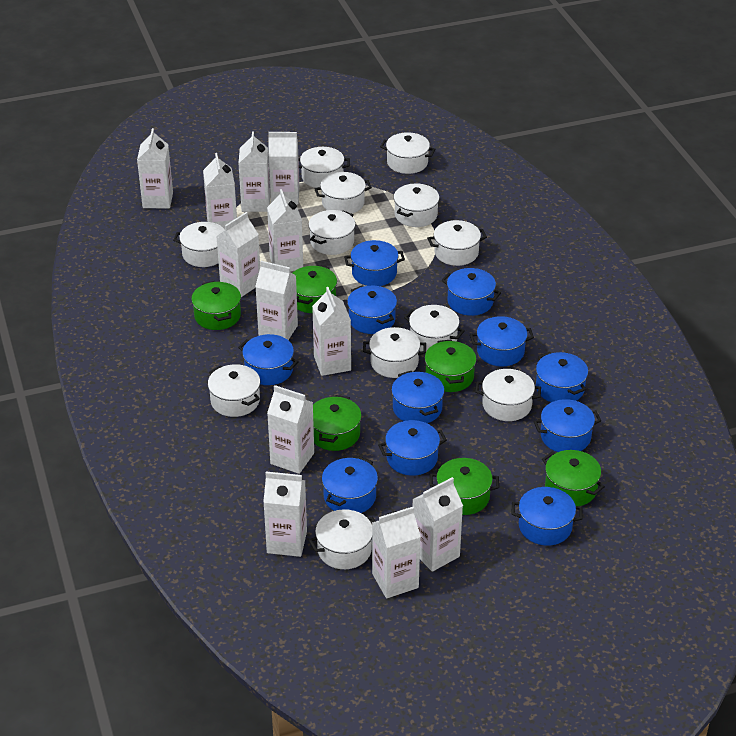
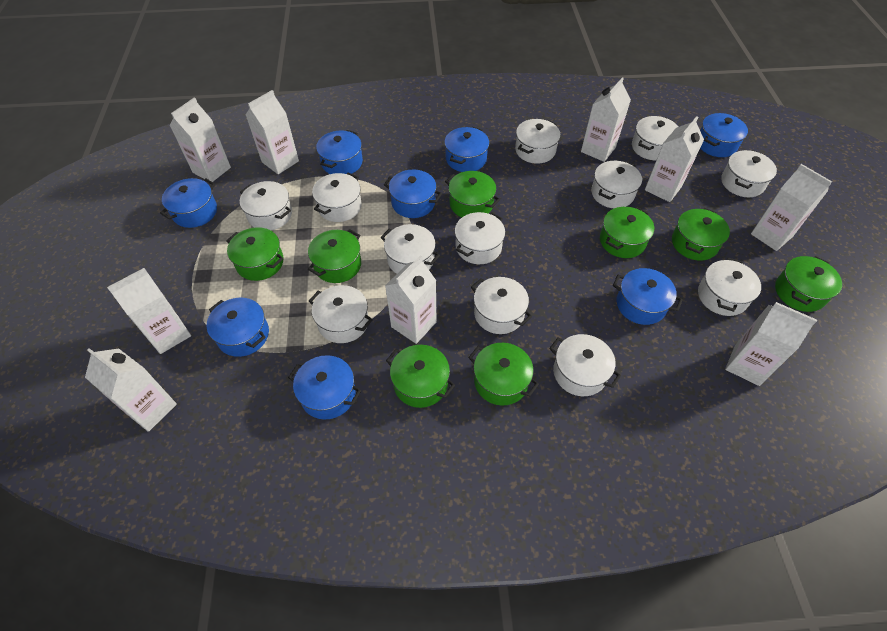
blue pot: 11 -> 8
green pot: 6 -> 8
white carton: 12 -> 9

